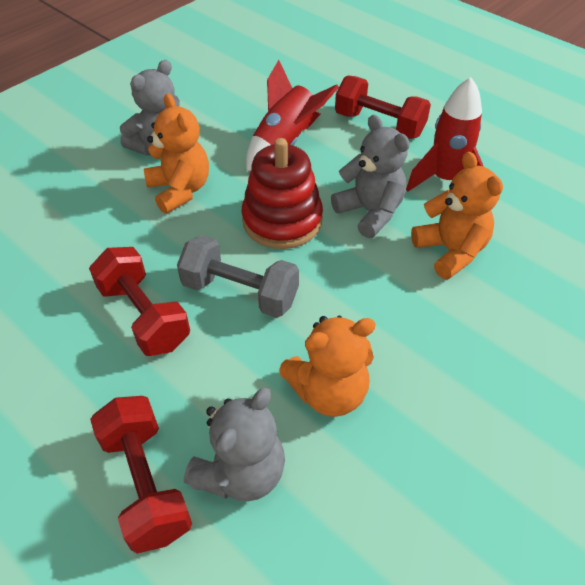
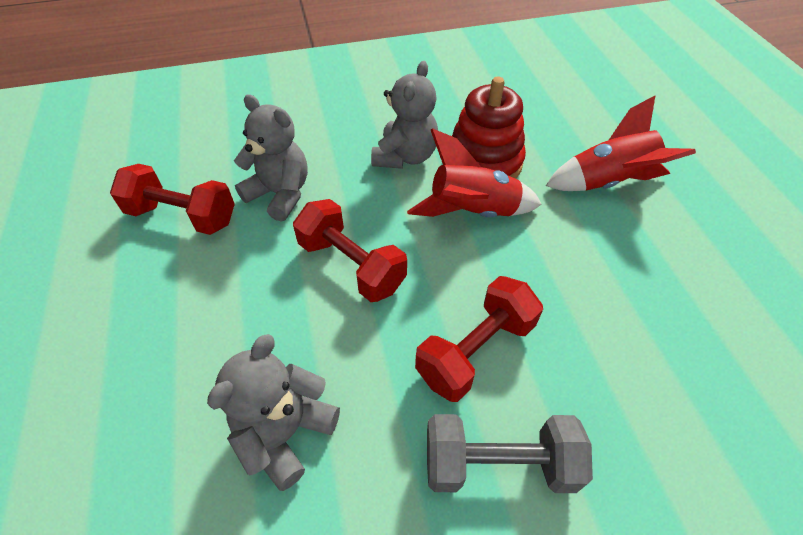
orange teddy bear: 3 -> 0

